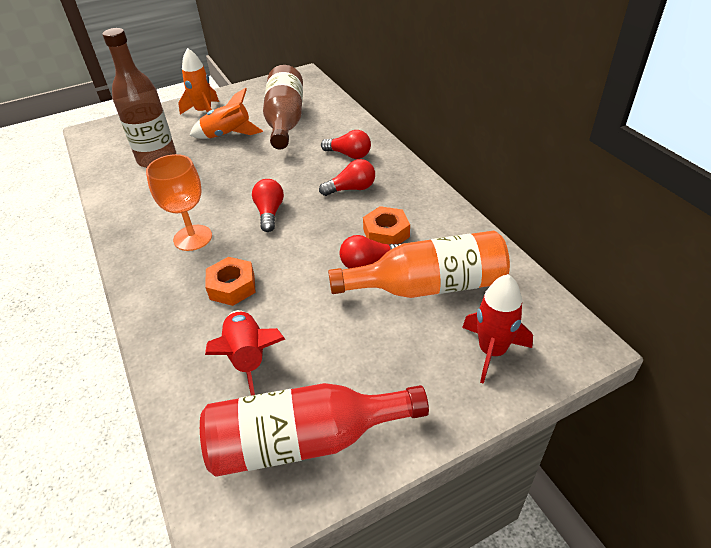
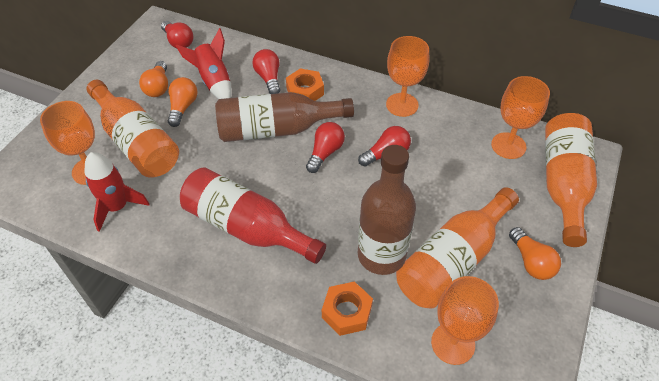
orange bottle: 1 -> 3
orange goblet: 1 -> 4
orange light bulb: 0 -> 3
orange rocket: 2 -> 0

